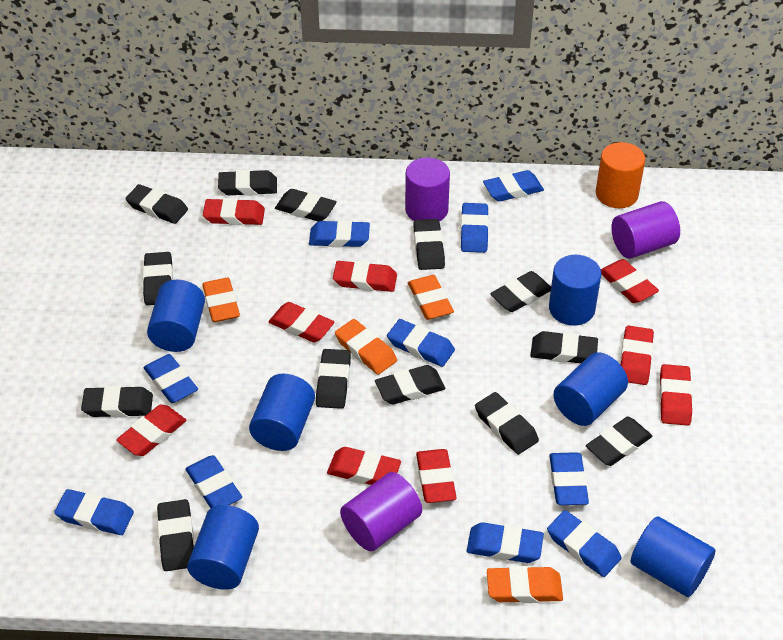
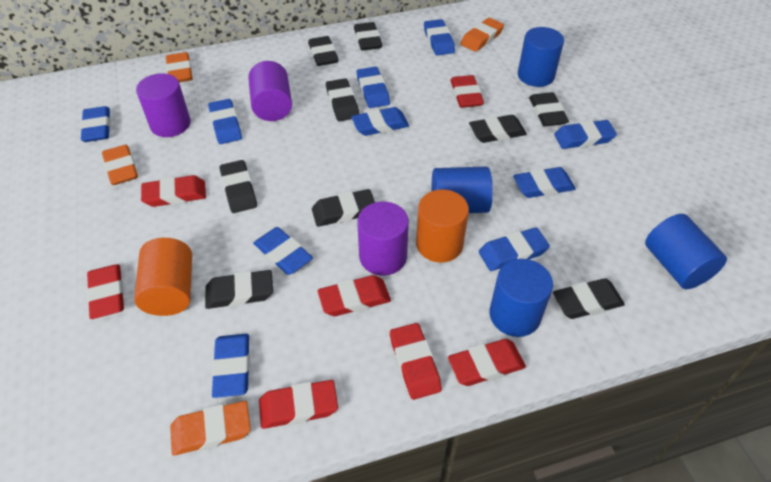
black eraser: 13 -> 9
blue cylinder: 6 -> 4
orange cylinder: 1 -> 2
red eraser: 9 -> 7

